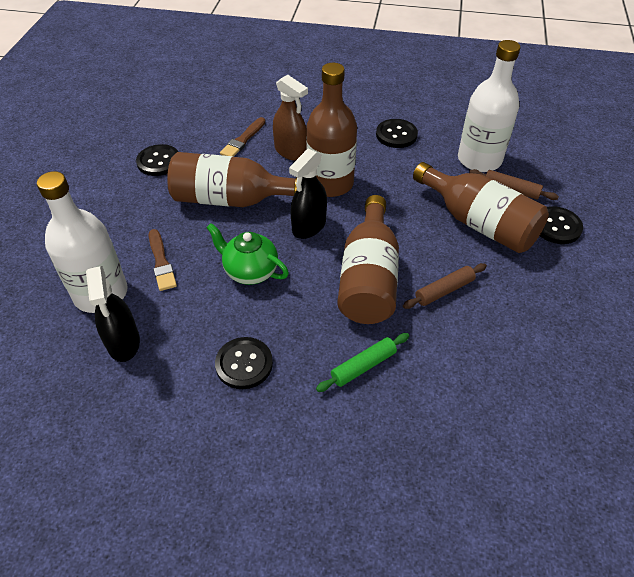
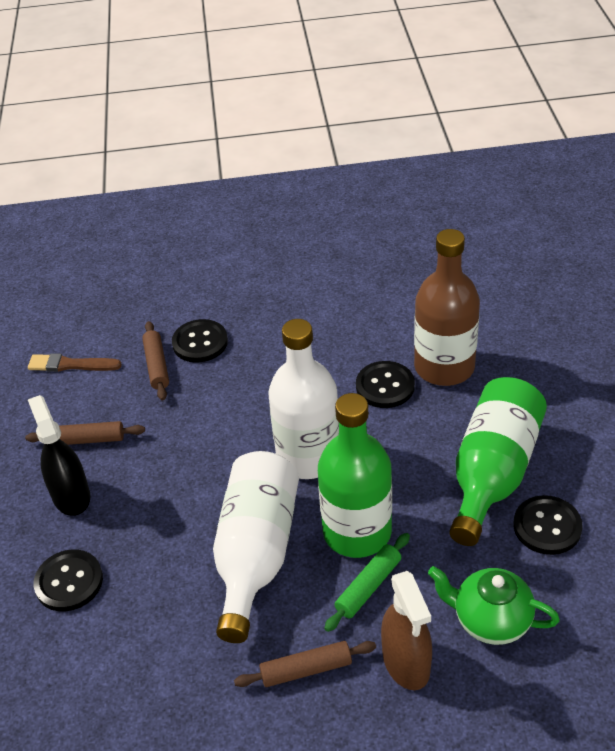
black spray bottle: 2 -> 1
brown bottle: 4 -> 1
brown brush: 2 -> 1
brown rolling pin: 2 -> 3
green bottle: 0 -> 2

